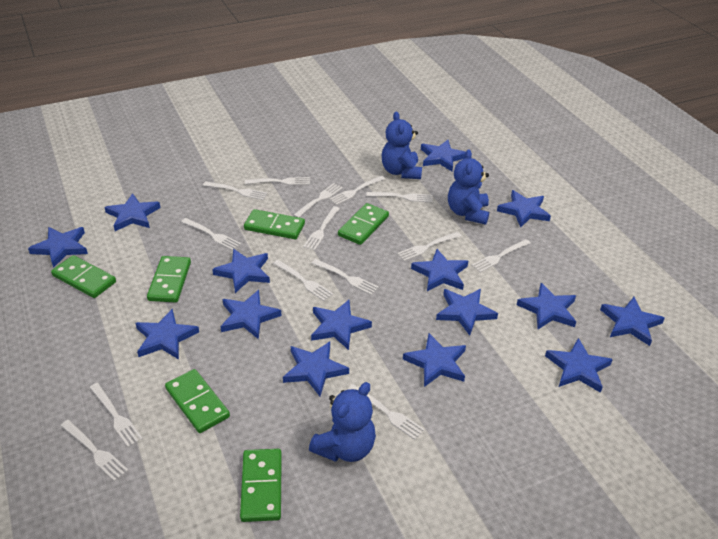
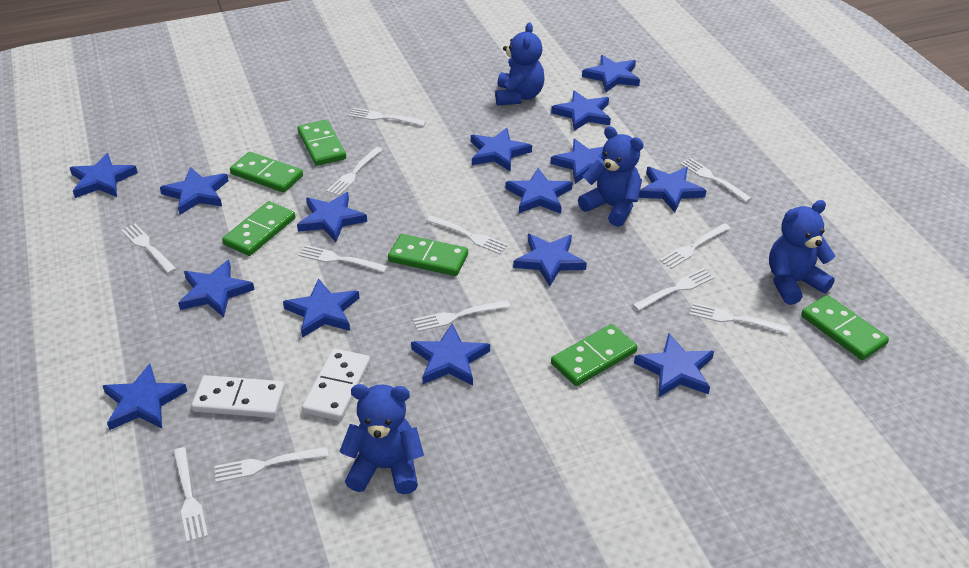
blue teddy bear: 3 -> 4
white domino: 0 -> 2
white fork: 14 -> 12

